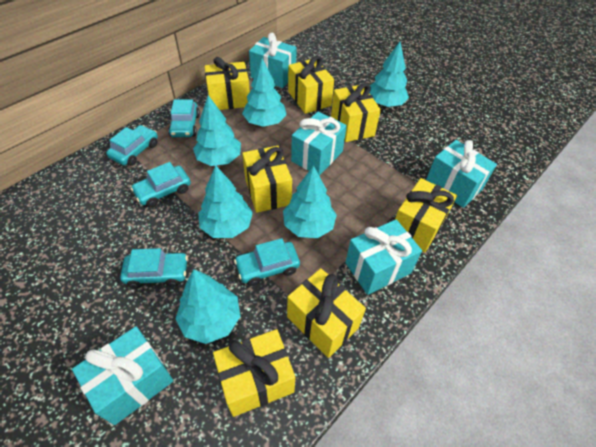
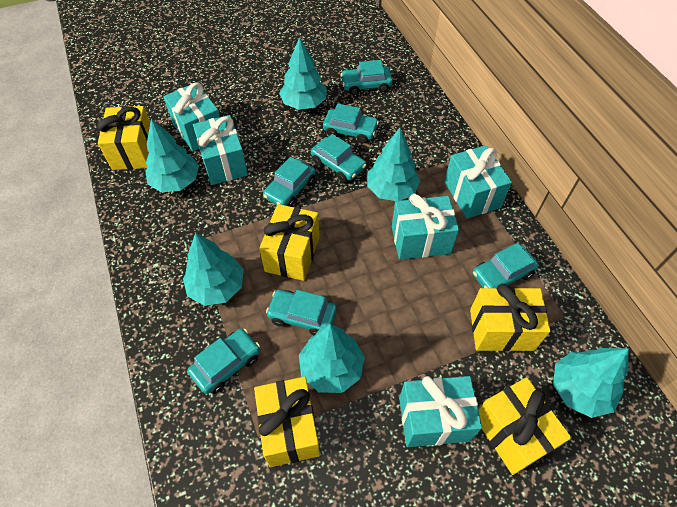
turquoise car: 5 -> 7
yellow gift: 7 -> 5

